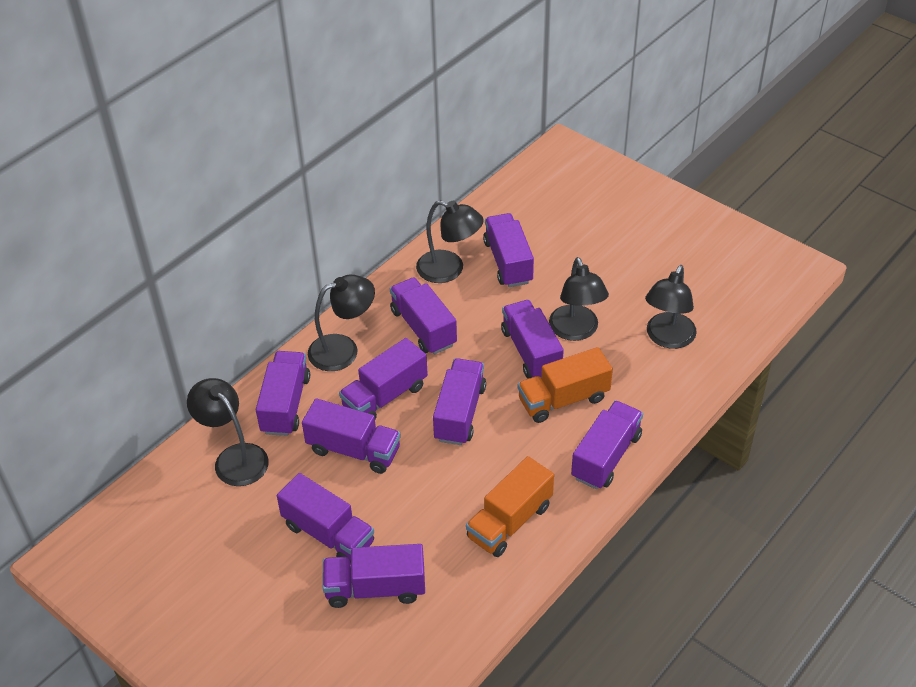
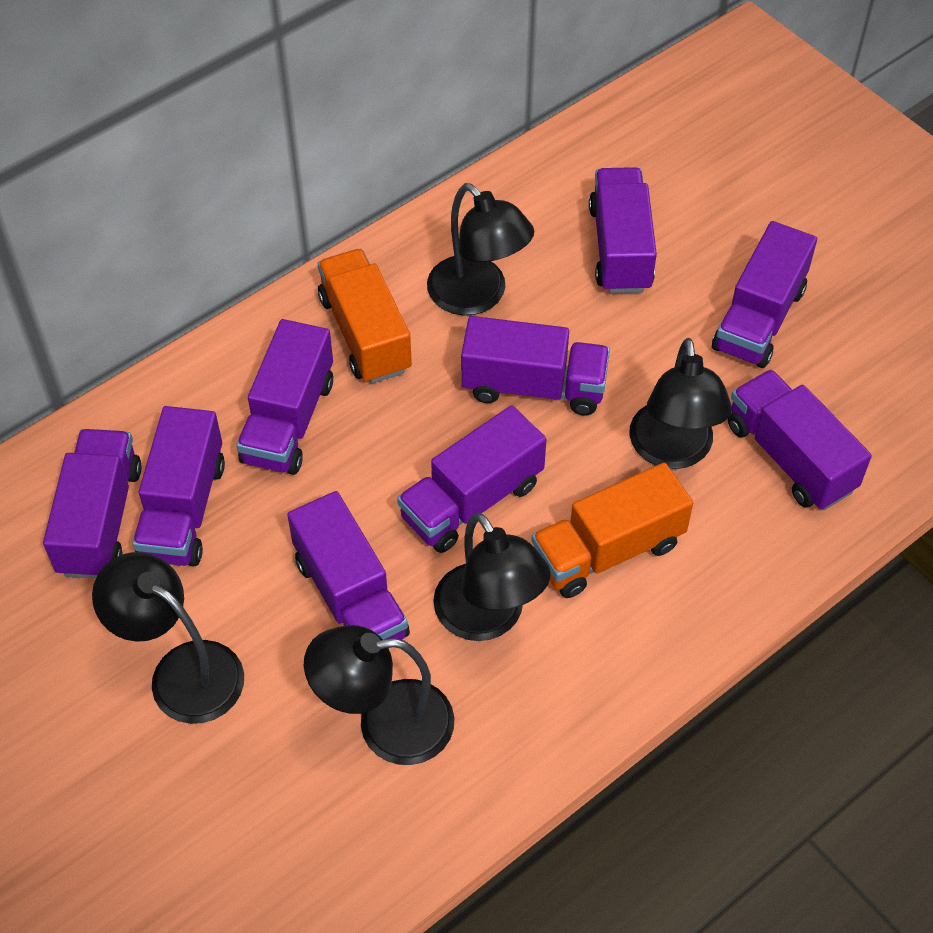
purple truck: 10 -> 9

